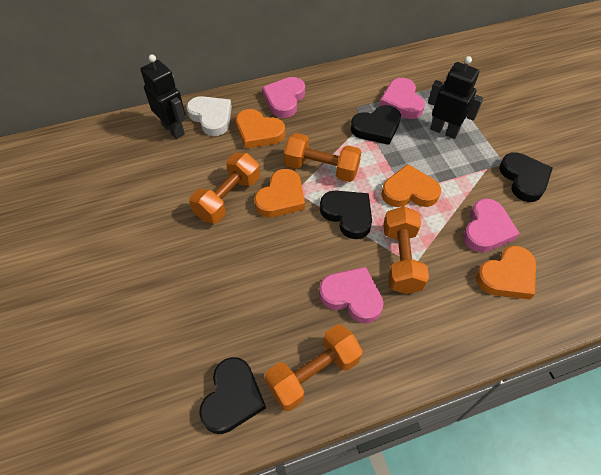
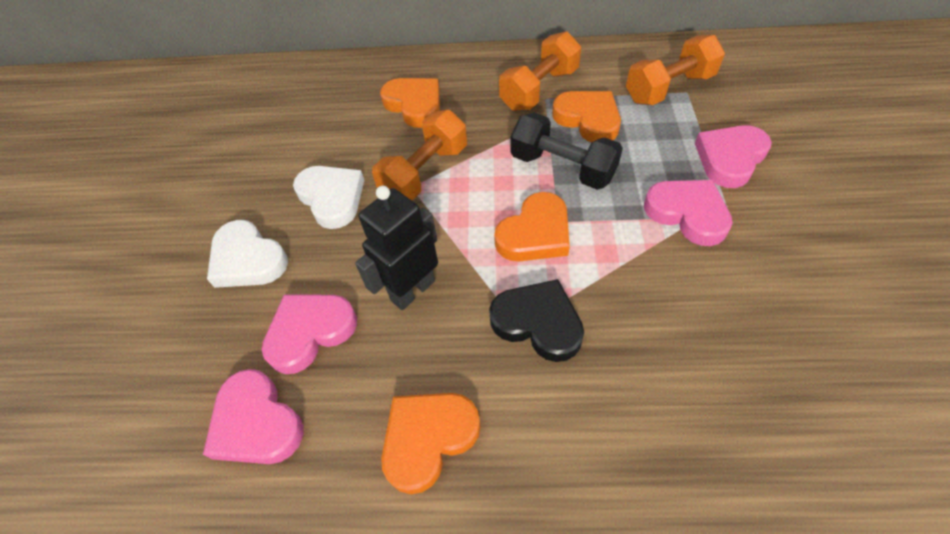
black dumbbell: 0 -> 1
black heart: 4 -> 1
black robot: 2 -> 1
orange dumbbell: 4 -> 3
white heart: 1 -> 2

